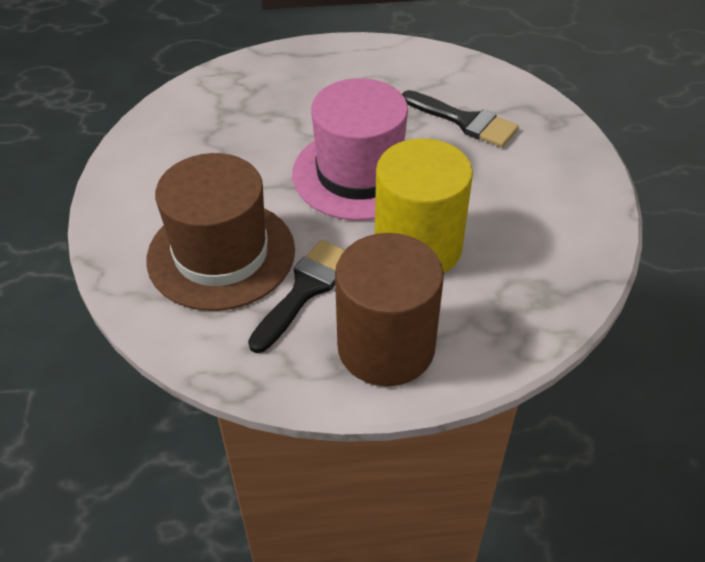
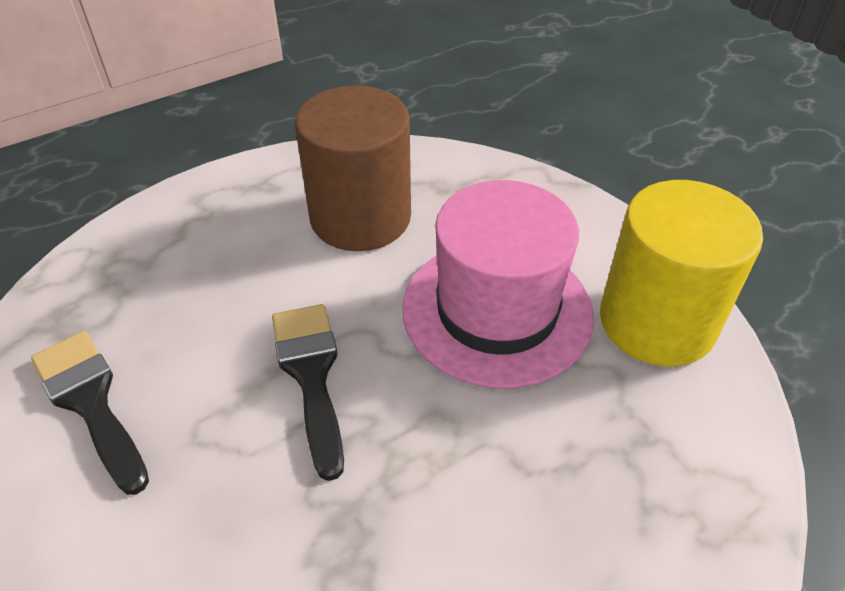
brown hat: 1 -> 0

